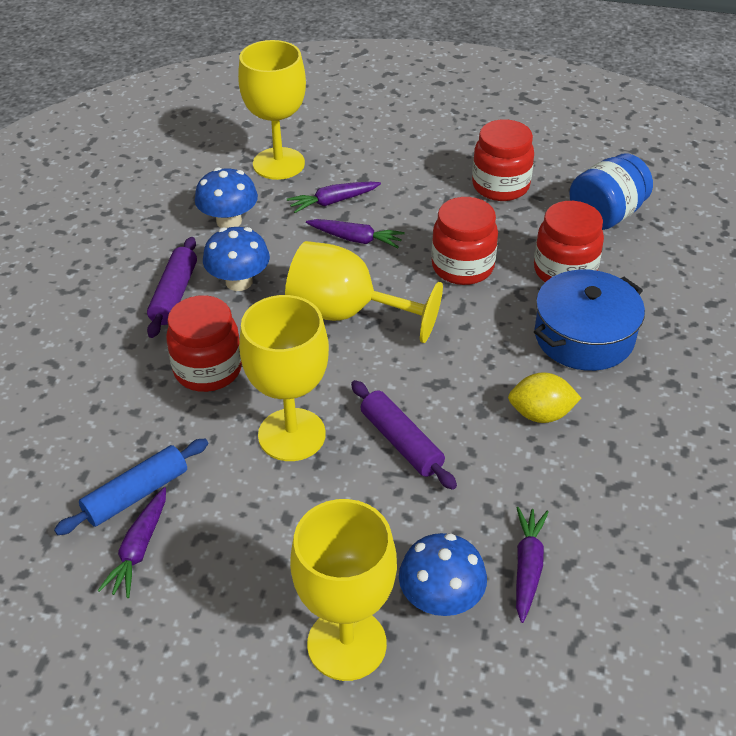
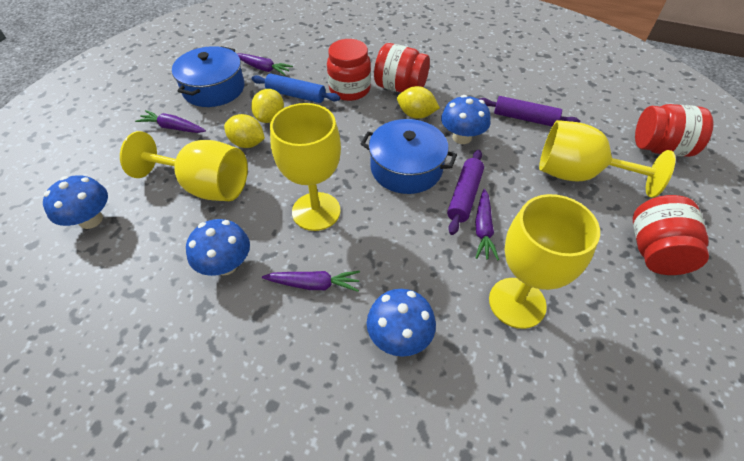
blue jar: 1 -> 0
blue mushroom: 3 -> 4
blue pot: 1 -> 2
yellow lemon: 1 -> 3

